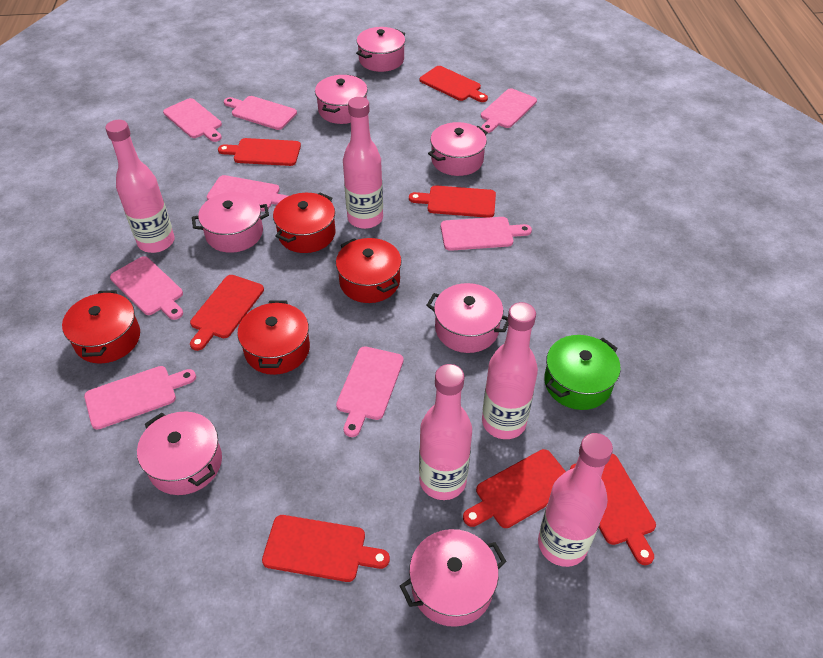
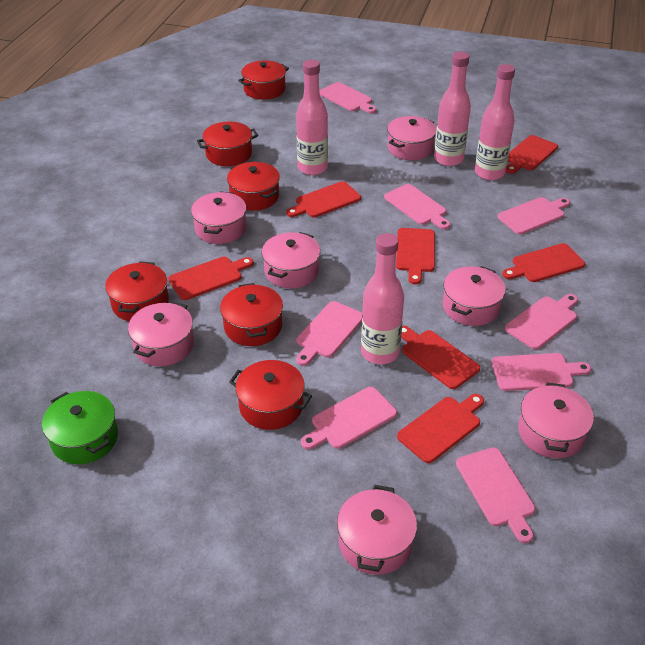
pink bottle: 5 -> 4
red pot: 4 -> 6

